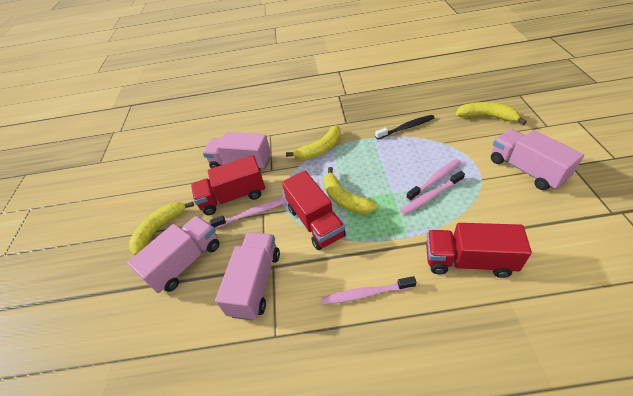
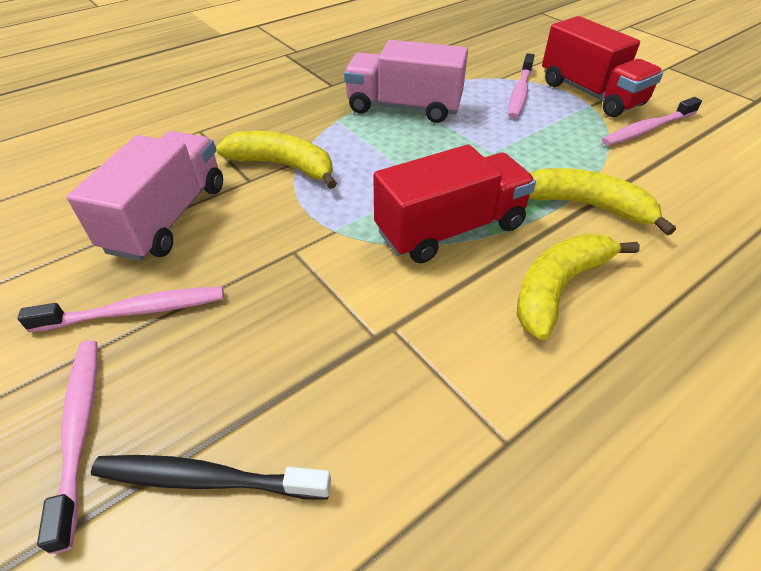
pink truck: 4 -> 2
red truck: 3 -> 2
yellow banana: 4 -> 3

